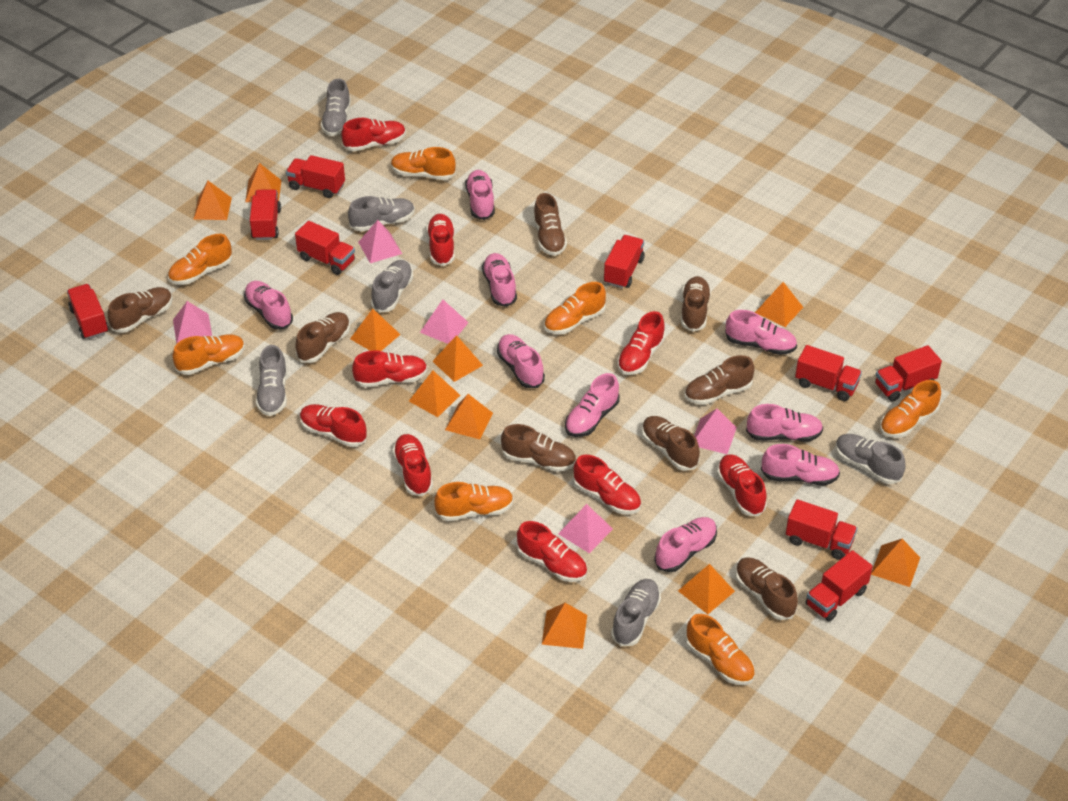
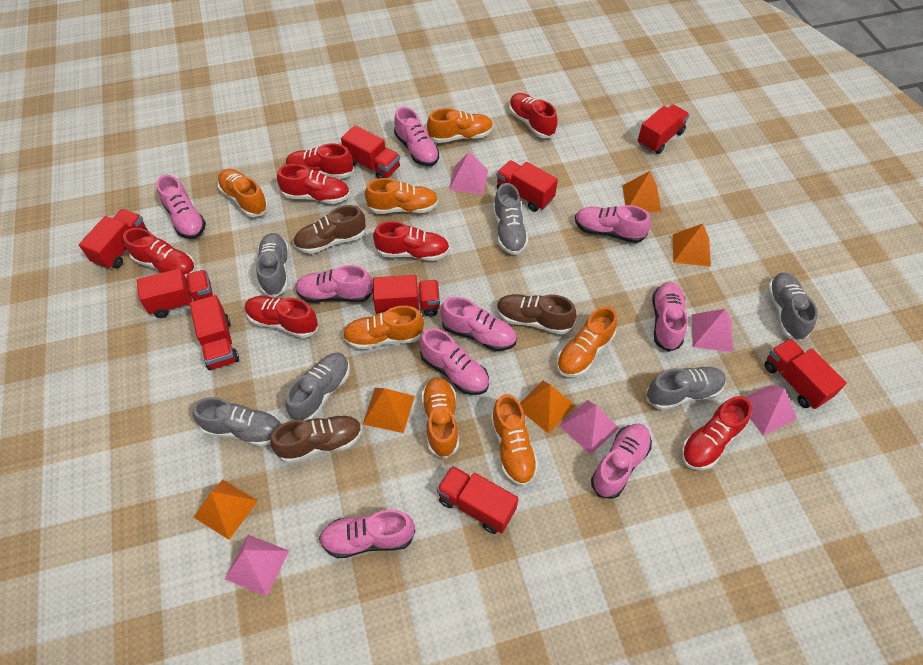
brown shoe: 8 -> 3
orange pyramid: 10 -> 5
red shoe: 9 -> 7

